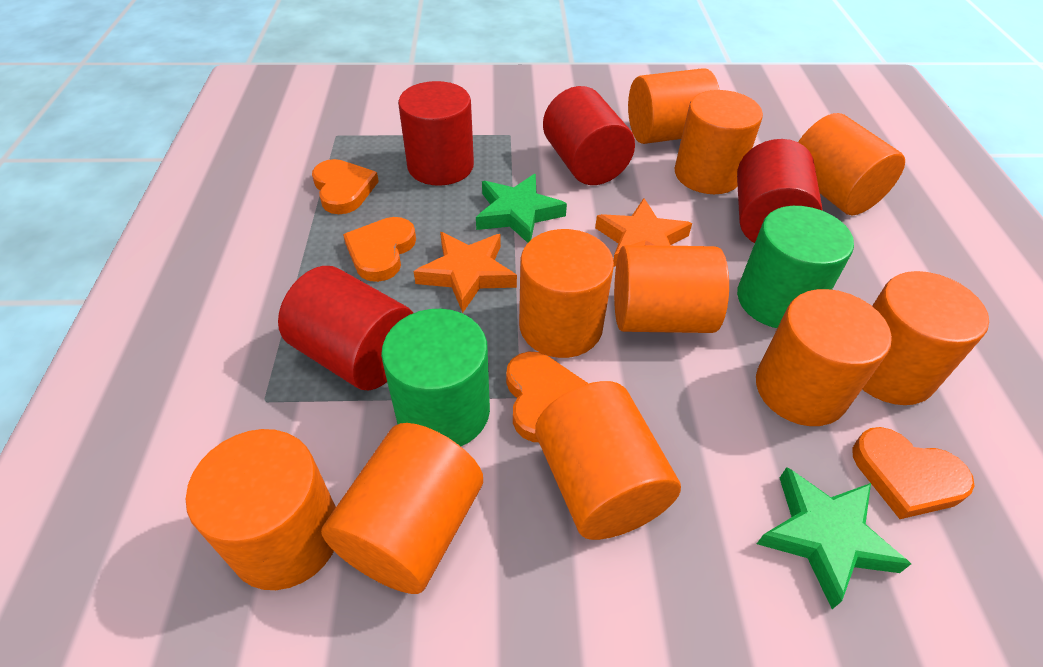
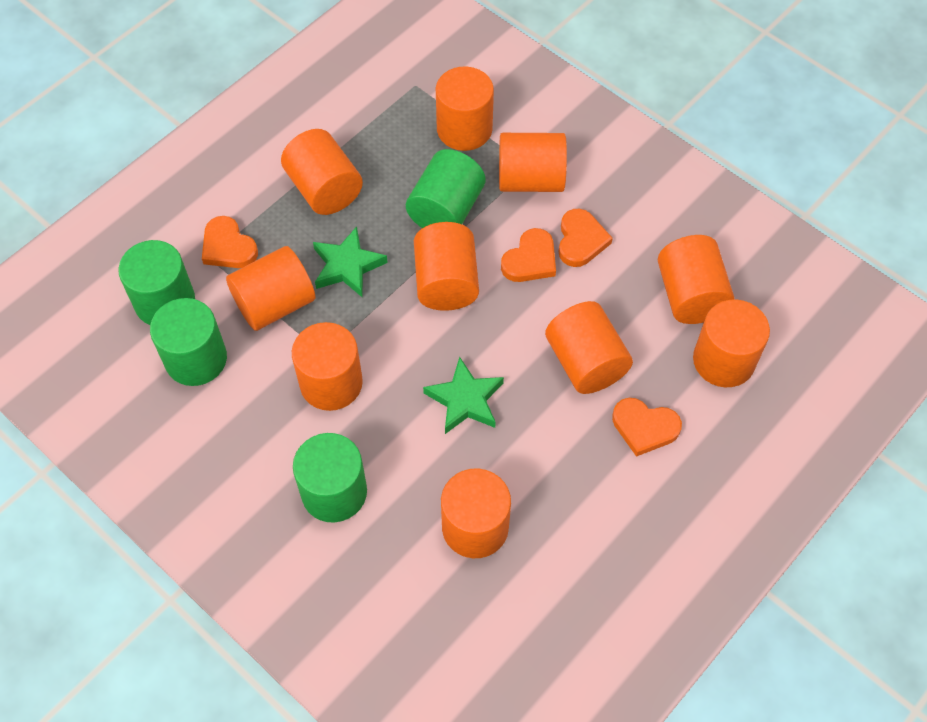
green cylinder: 2 -> 4
orange star: 2 -> 0
red cylinder: 4 -> 0

